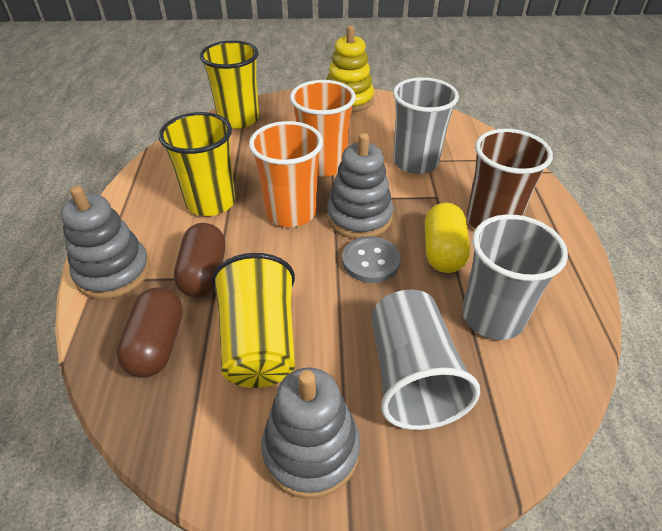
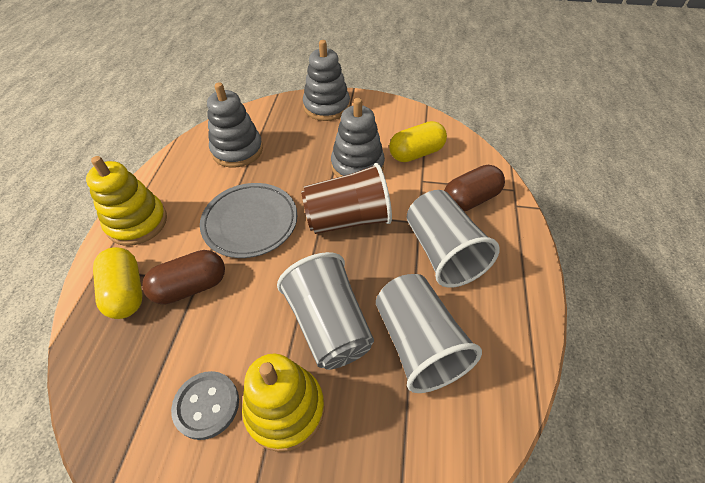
grey plate: 0 -> 1
orange cup: 2 -> 0
yellow capsule: 1 -> 2
yellow cup: 3 -> 0
yellow stacking toy: 1 -> 2

